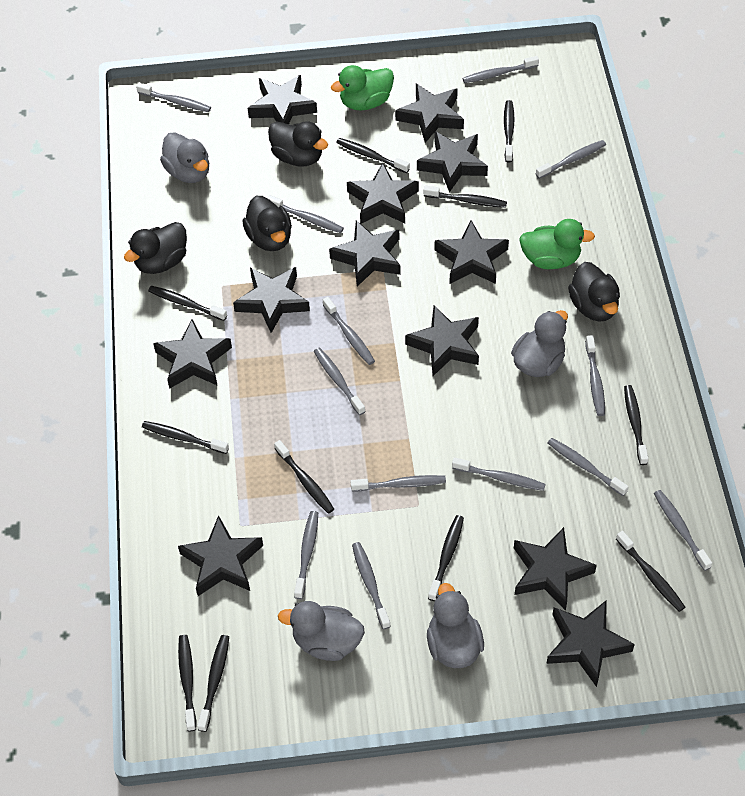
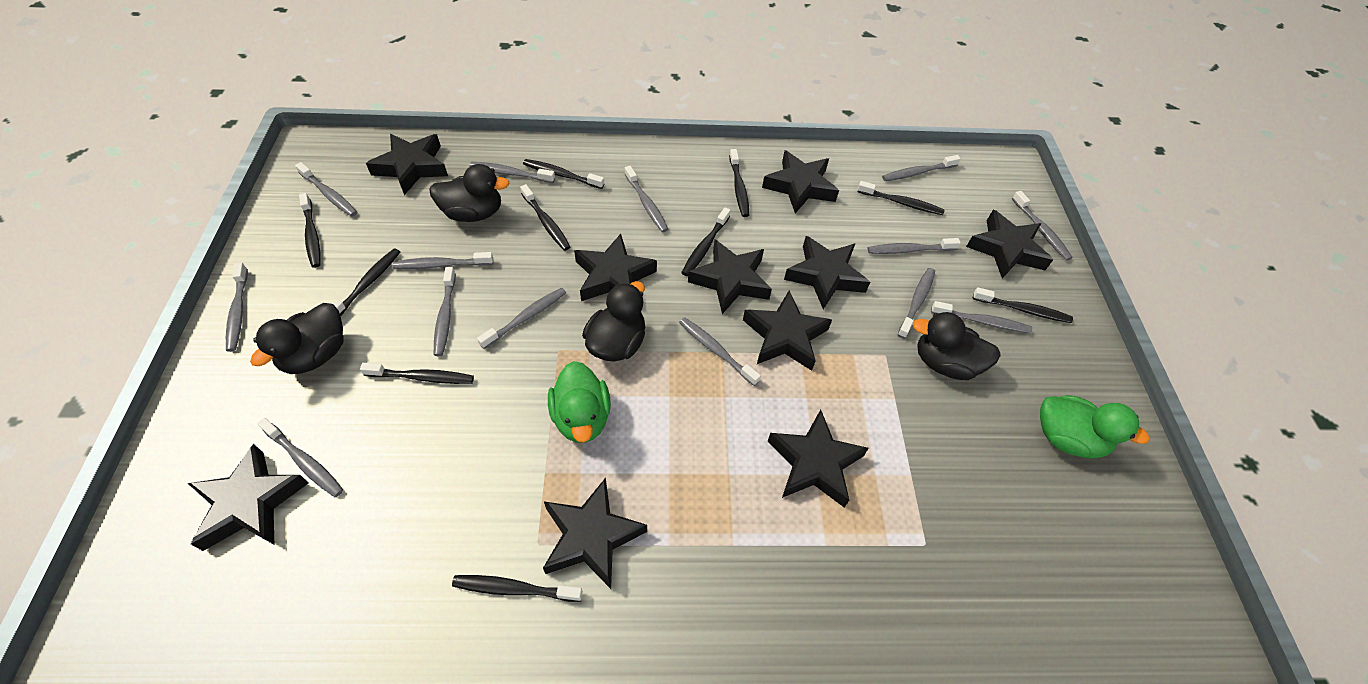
black star: 12 -> 10
black toothbrush: 11 -> 10
grey duck: 4 -> 0
grey toothbrush: 13 -> 14

